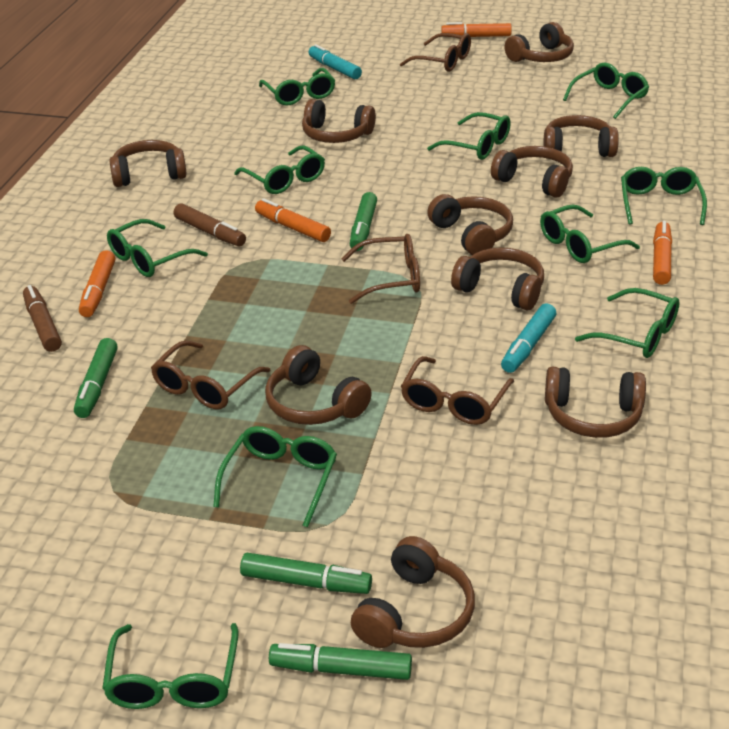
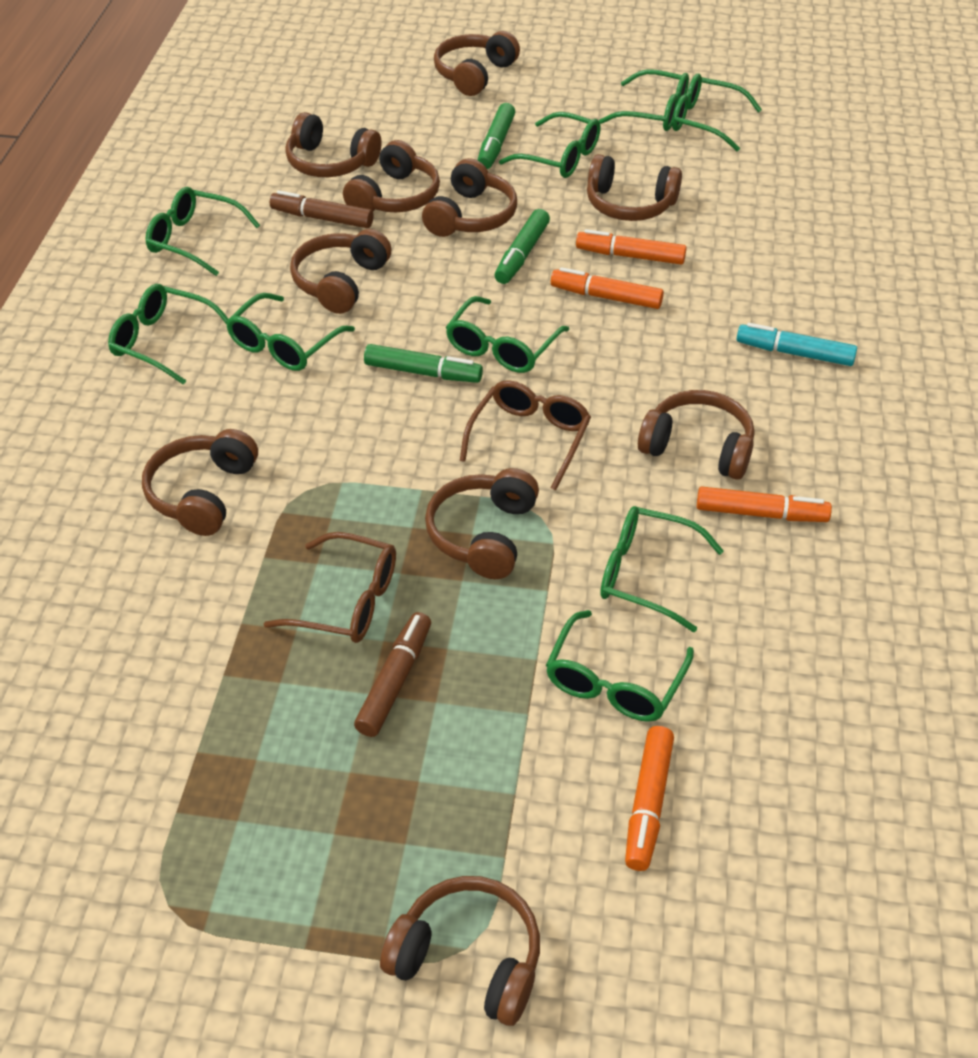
brown glasses: 4 -> 2
green glasses: 10 -> 9
green marker: 4 -> 3
turquoise marker: 2 -> 1

